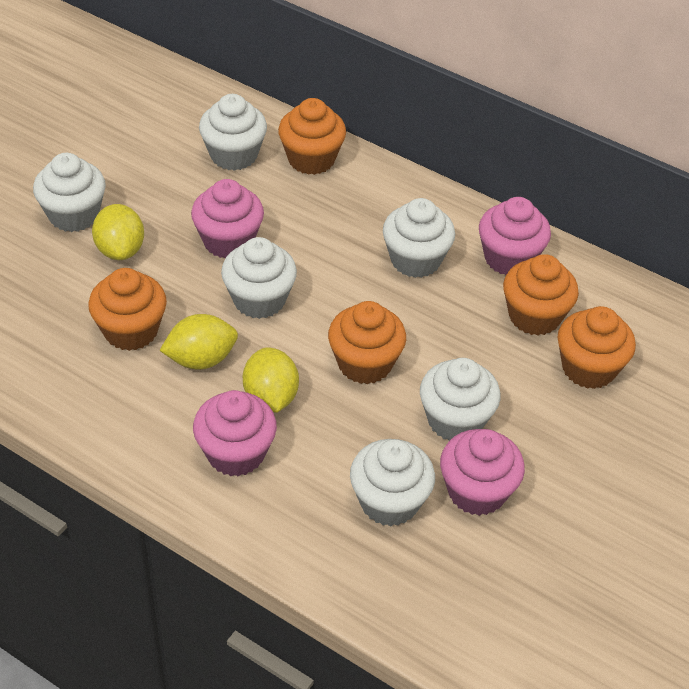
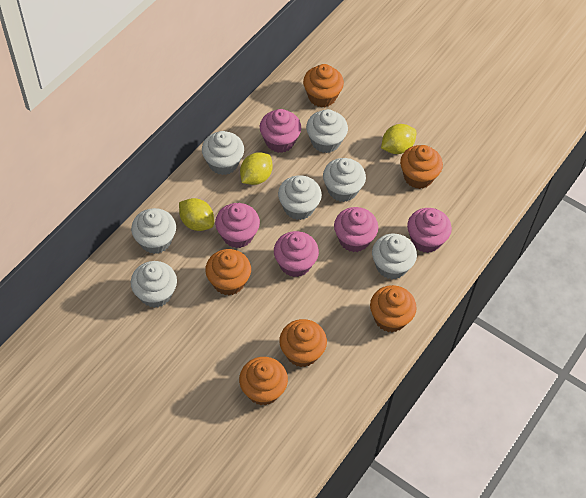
orange cupcake: 5 -> 6
pink cupcake: 4 -> 5
white cupcake: 6 -> 7

